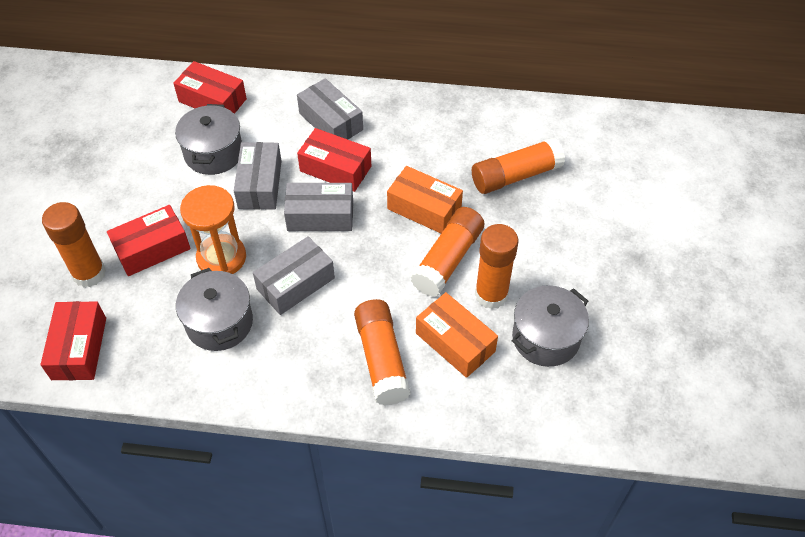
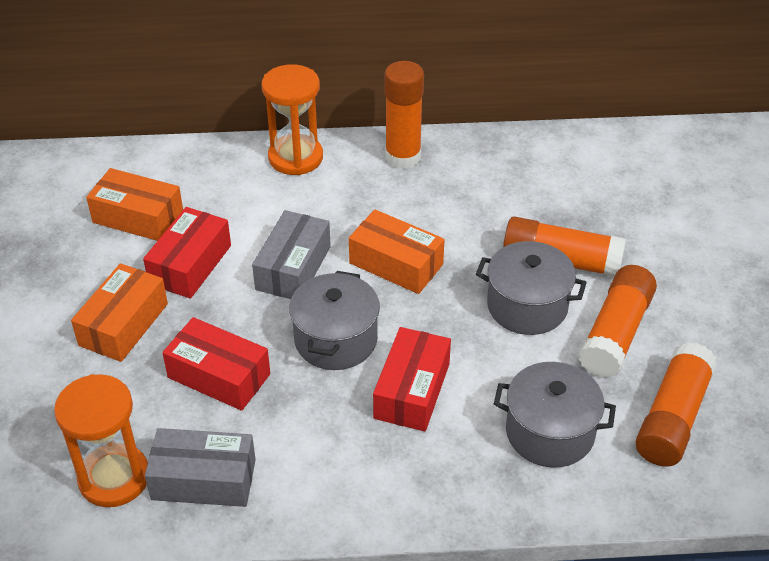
grey box: 4 -> 2
orange box: 2 -> 3
orange glue stick: 5 -> 4
orange hourglass: 1 -> 2
red box: 4 -> 3

